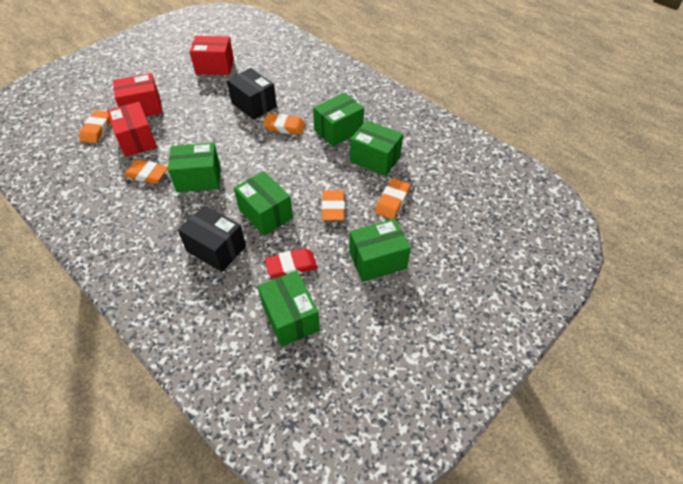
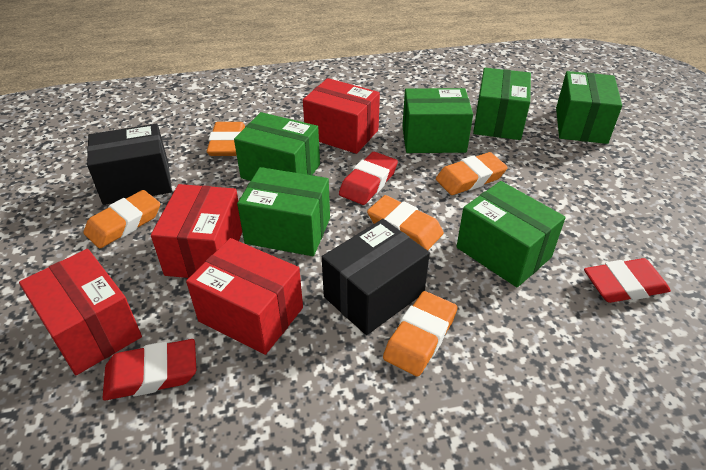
red box: 3 -> 4
red eraser: 1 -> 3

